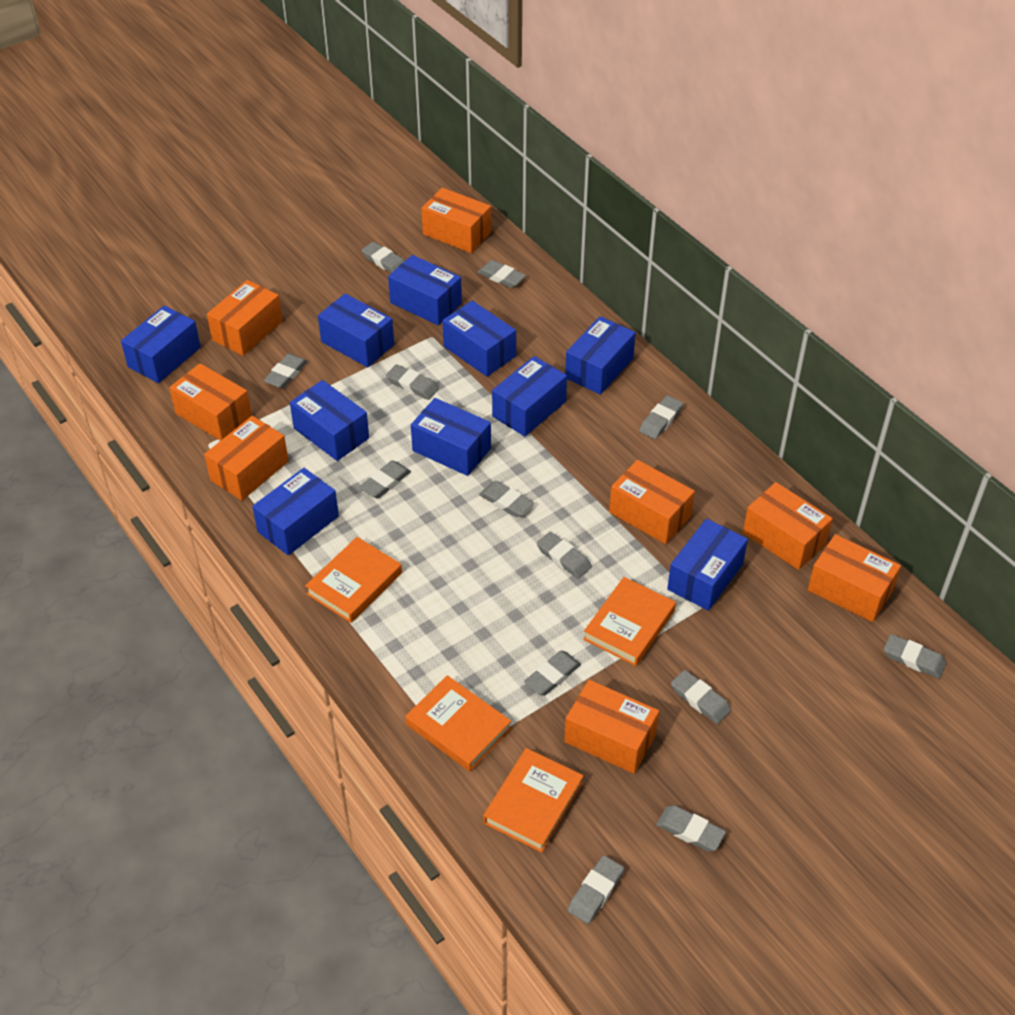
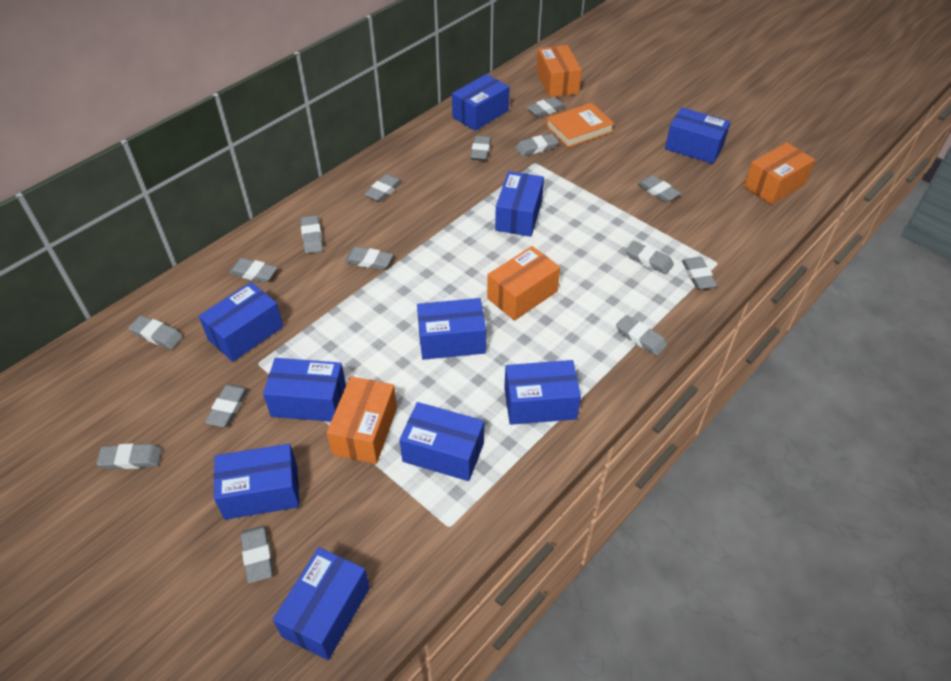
grey eraser: 13 -> 15
orange book: 4 -> 1
orange box: 8 -> 4

